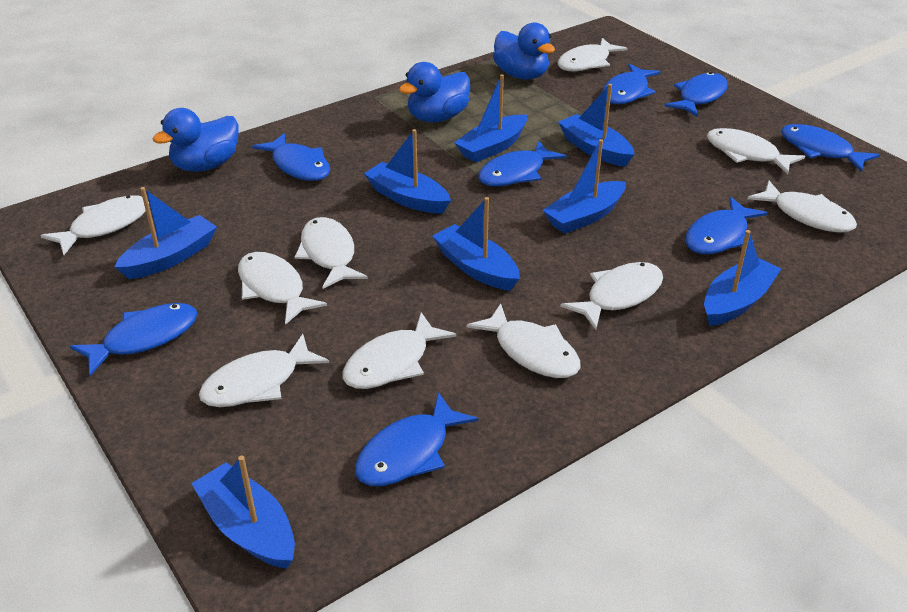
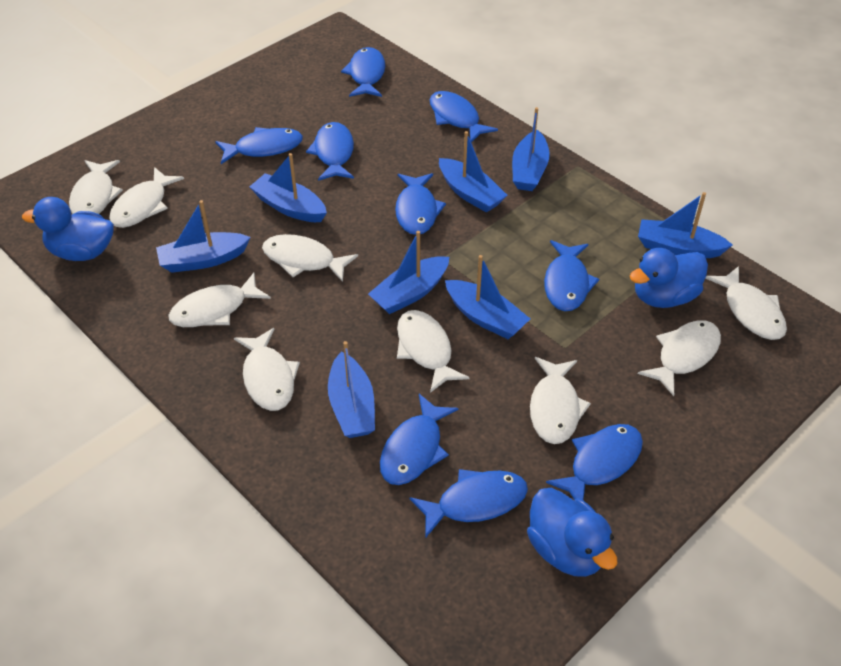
blue fish: 8 -> 9
white fish: 10 -> 9

